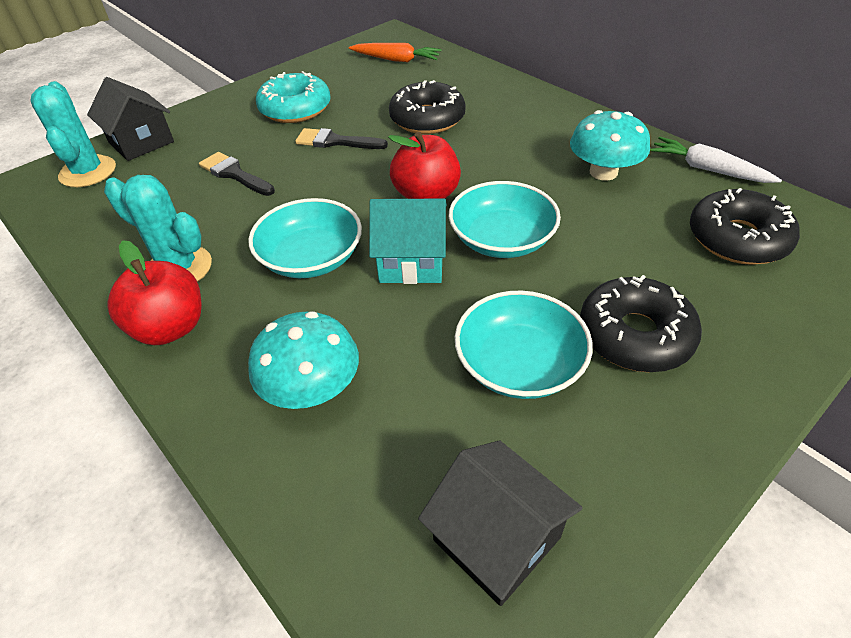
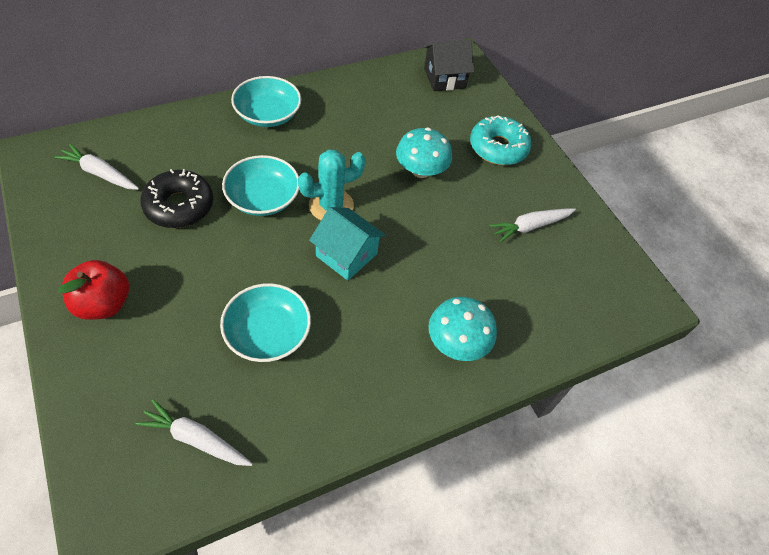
black brush: 2 -> 0
black donut: 3 -> 1
black house: 2 -> 1
orange carrot: 1 -> 0
red apple: 2 -> 1
turquoise cactus: 2 -> 1
white carrot: 1 -> 3

